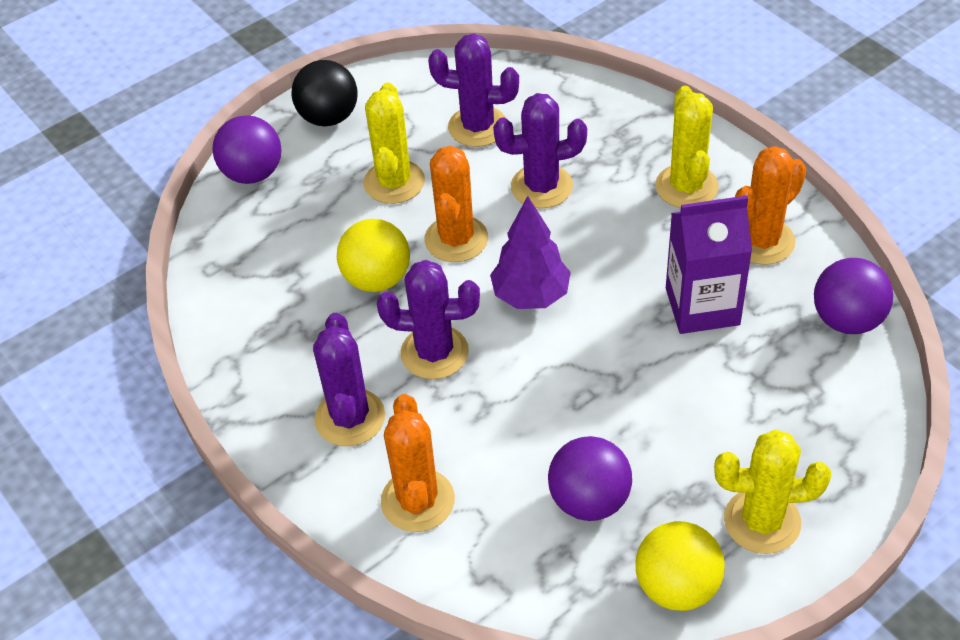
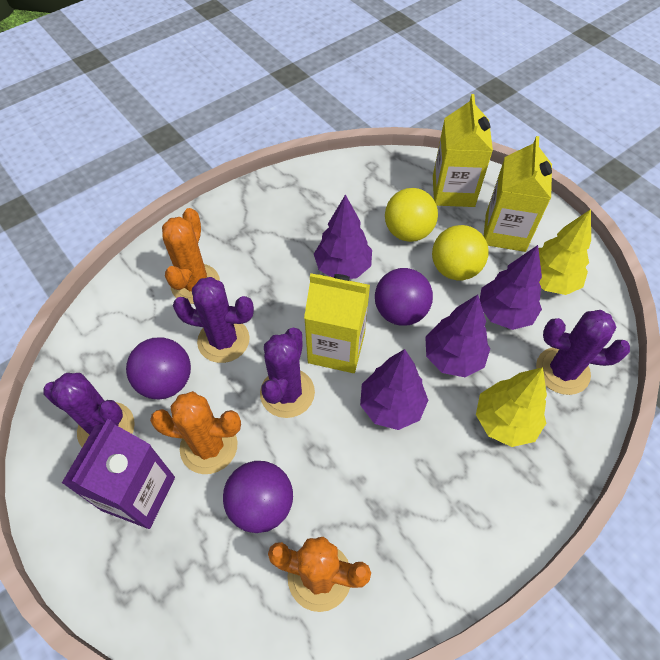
black ball: 1 -> 0
purple tree: 1 -> 4
yellow cactus: 3 -> 0
yellow carton: 0 -> 3
yellow tree: 0 -> 2

